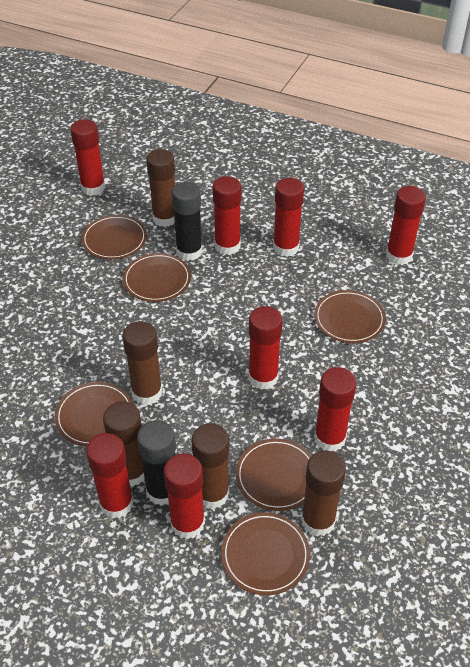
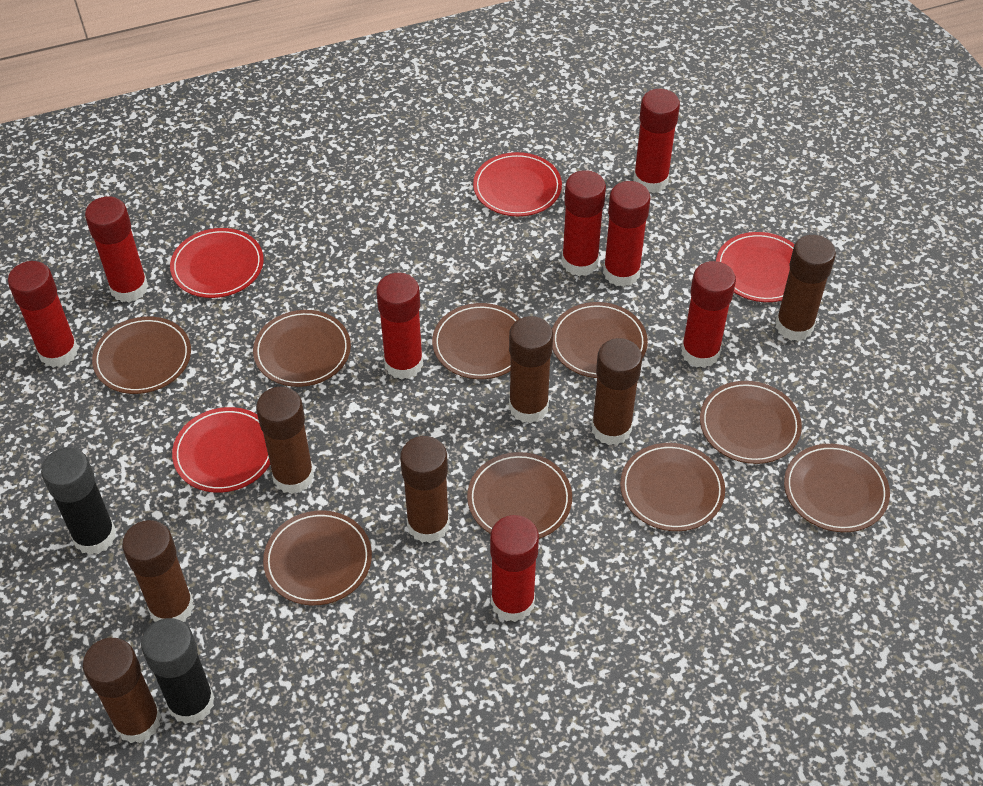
brown glue stick: 5 -> 7
brown plate: 6 -> 9
red plate: 0 -> 4

